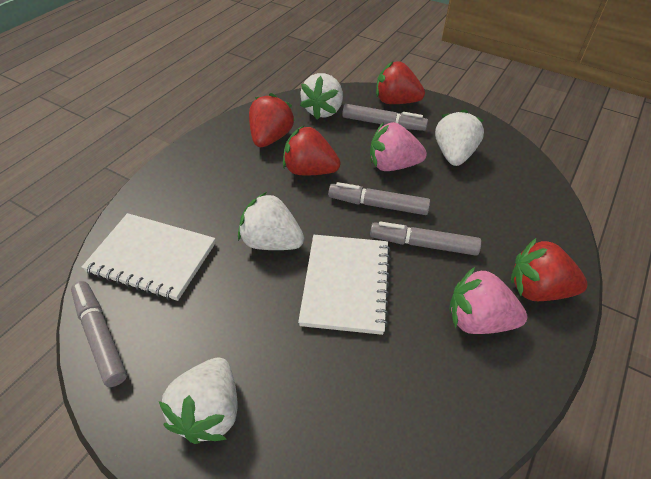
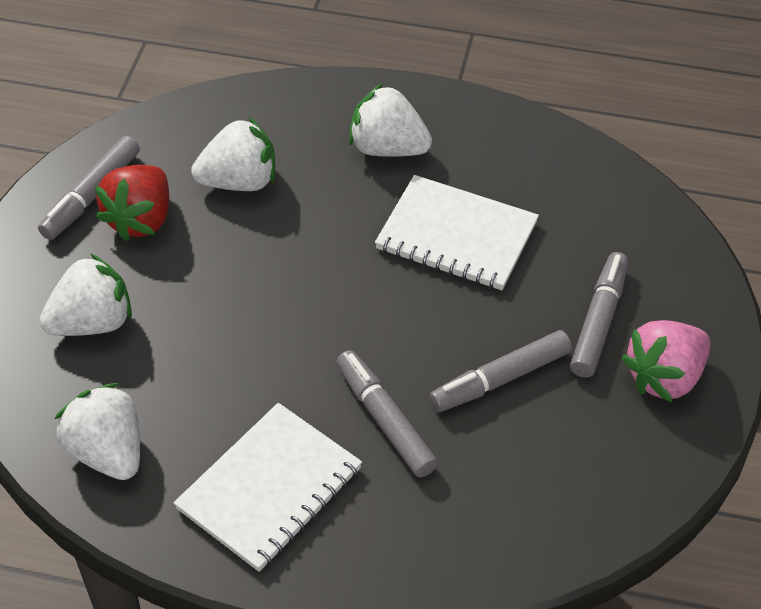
pink strawberry: 2 -> 1
red strawberry: 4 -> 1

